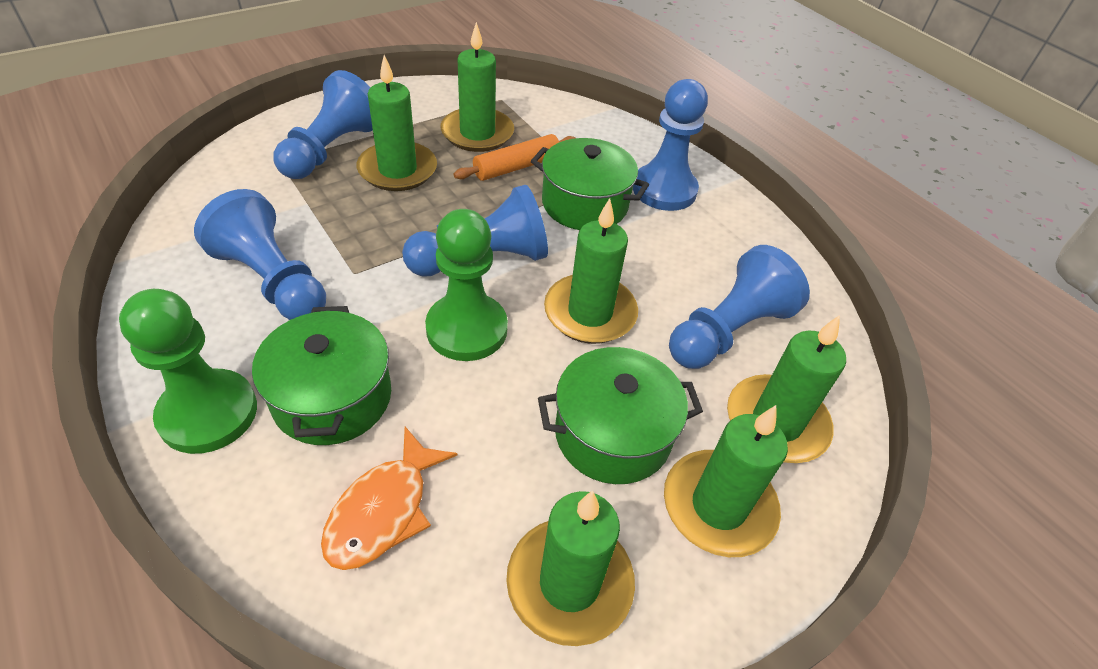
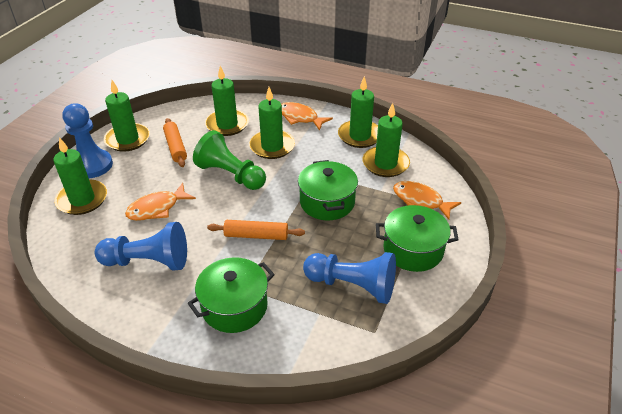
blue pawn: 5 -> 3
green pawn: 2 -> 1
orange fish: 1 -> 3
orange rolling pin: 1 -> 2

